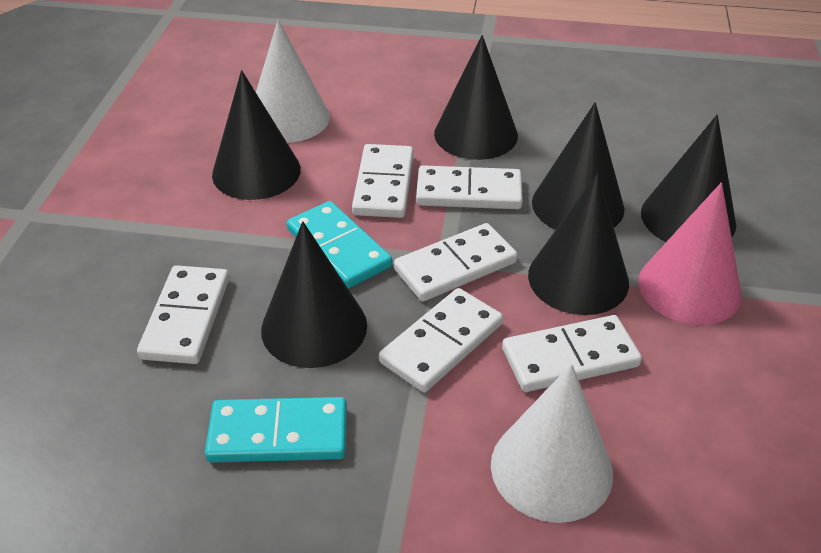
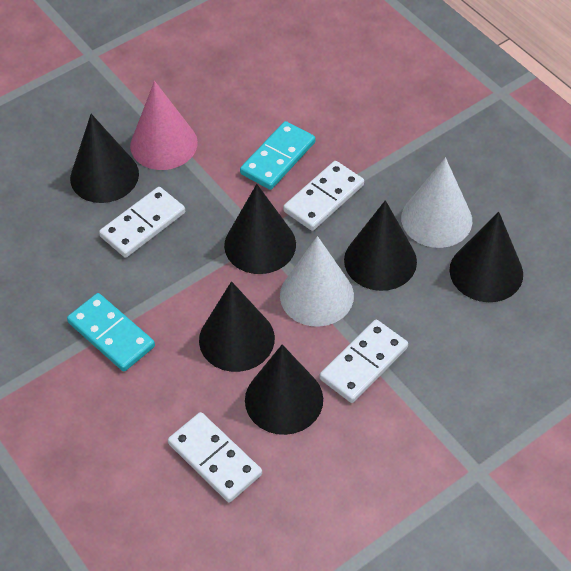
white domino: 6 -> 4

